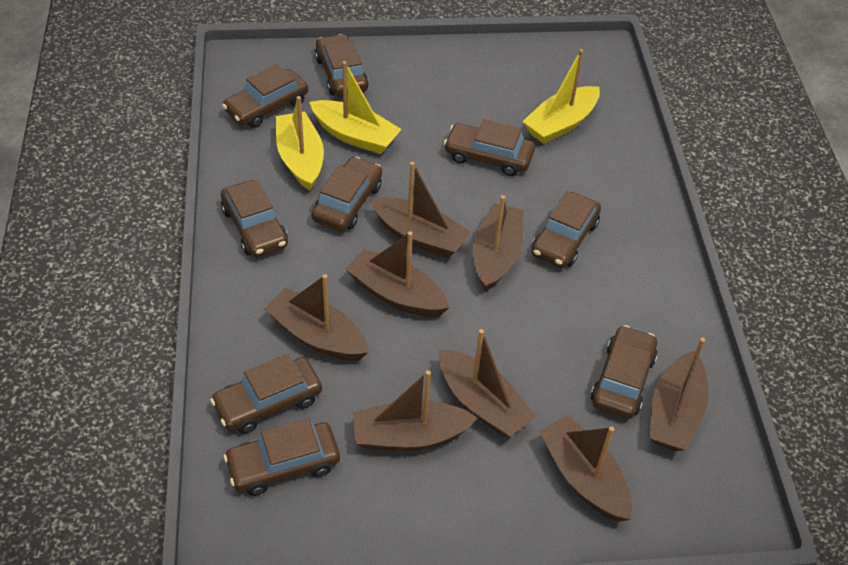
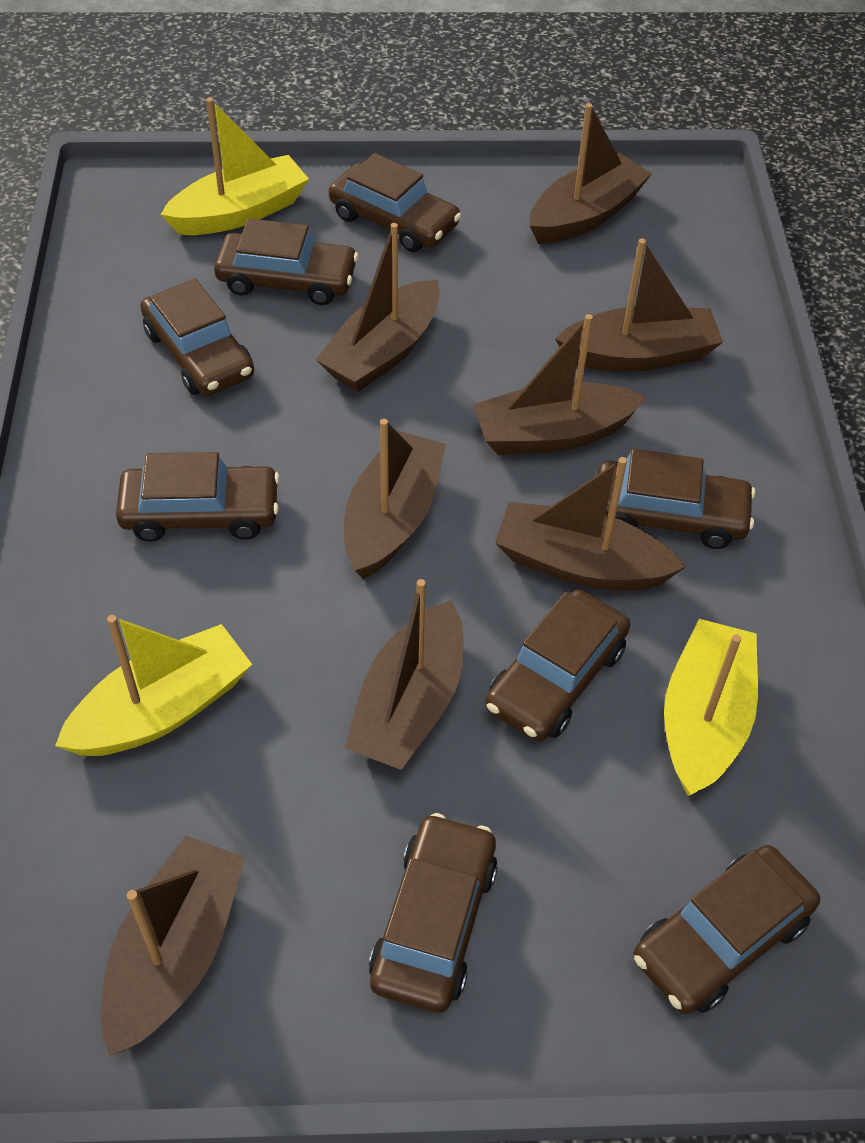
brown car: 9 -> 8

